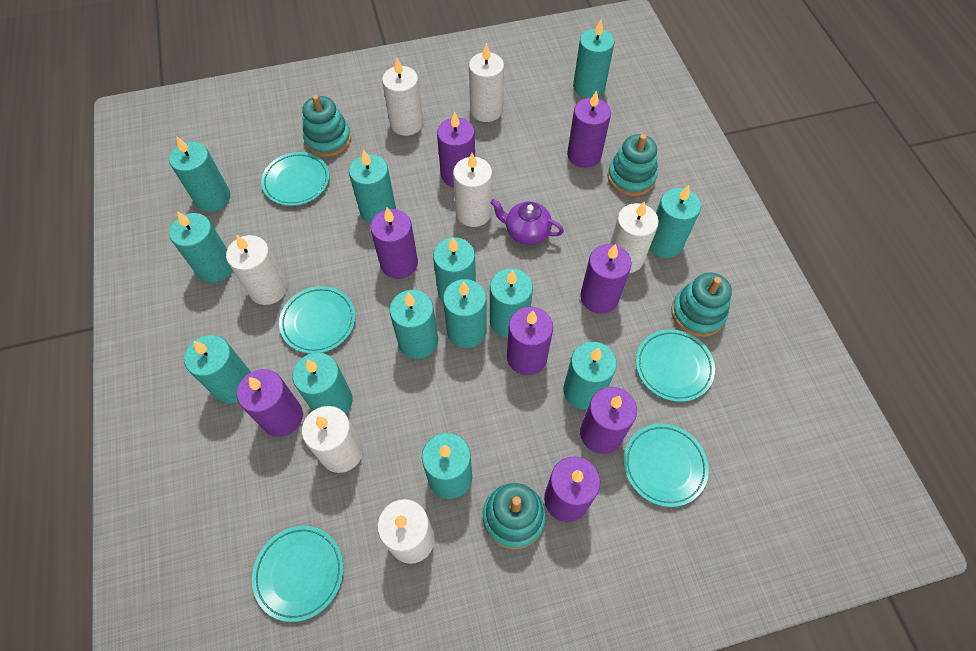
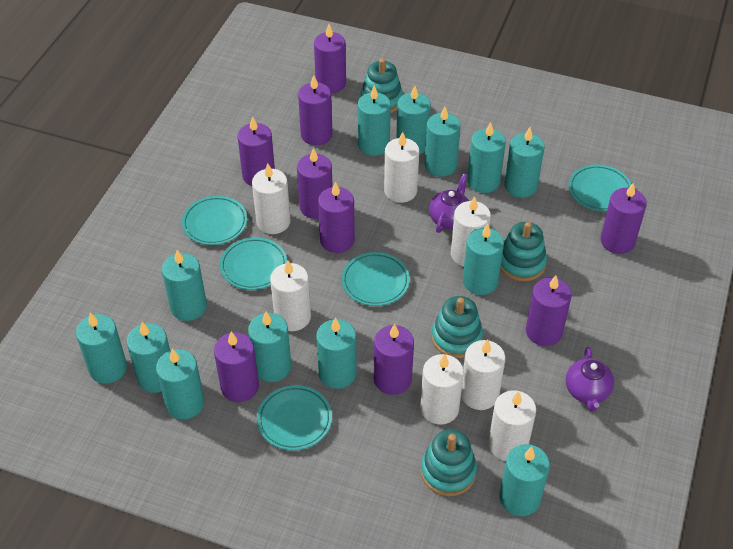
purple candle: 8 -> 9
purple teapot: 1 -> 2

